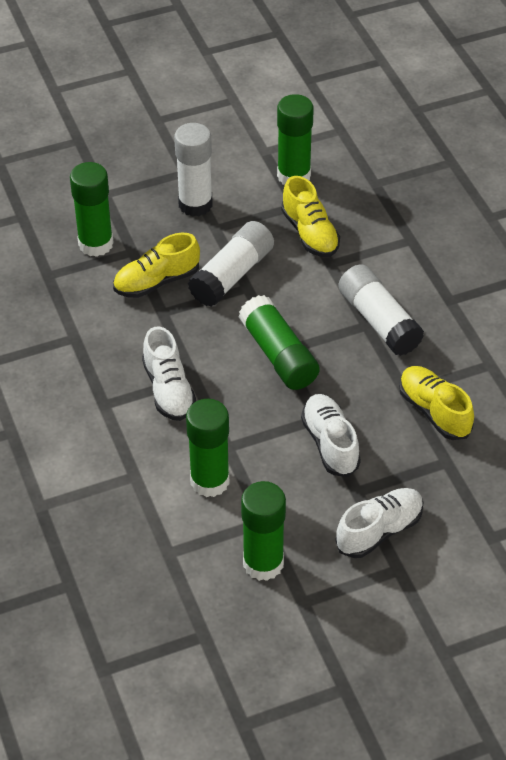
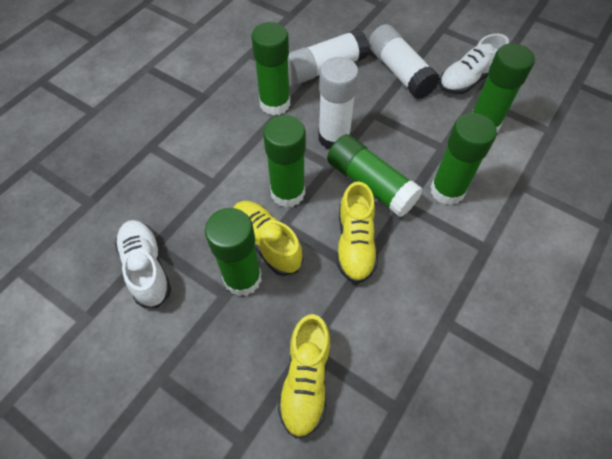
green glue stick: 5 -> 6
white shoe: 3 -> 2

